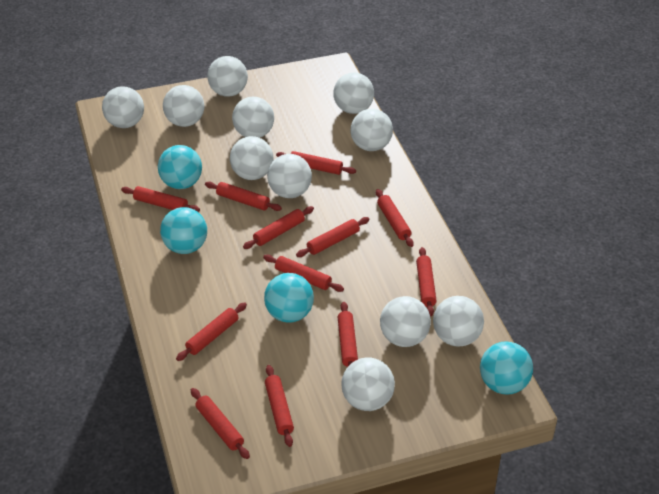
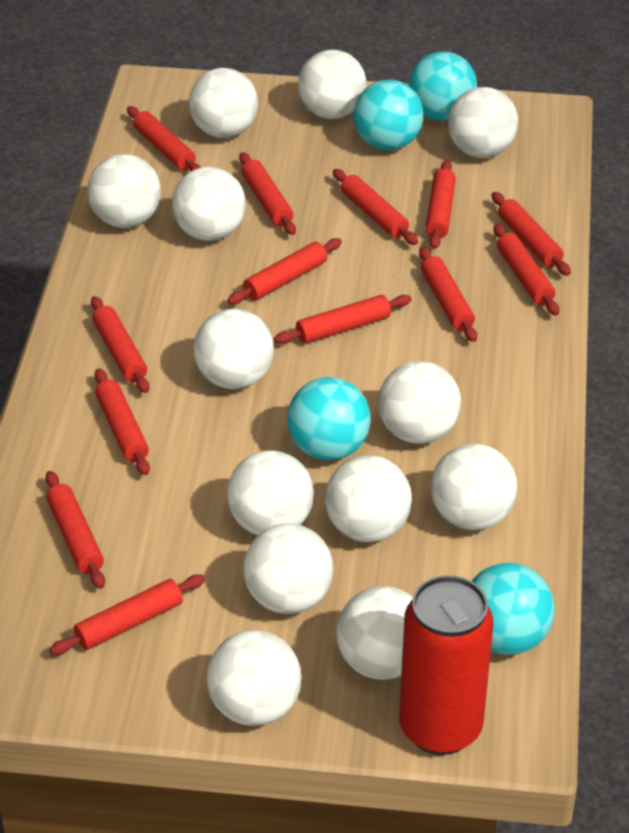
red can: 0 -> 1
red rolling pin: 12 -> 13
white ball: 11 -> 13

